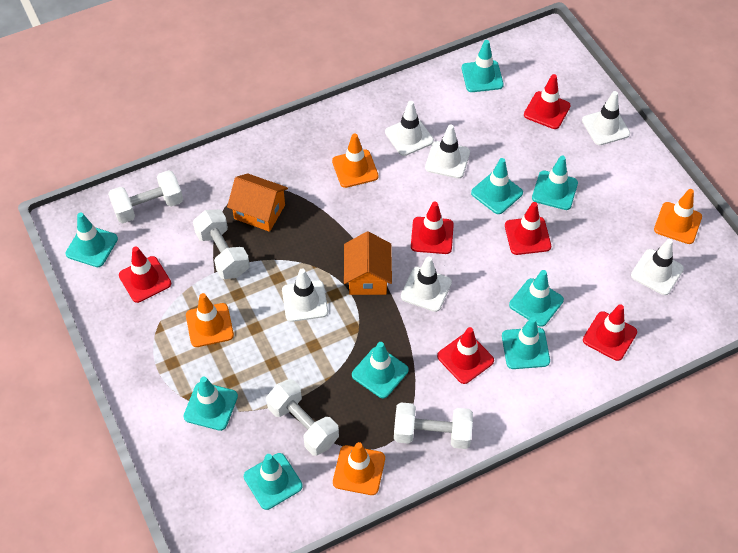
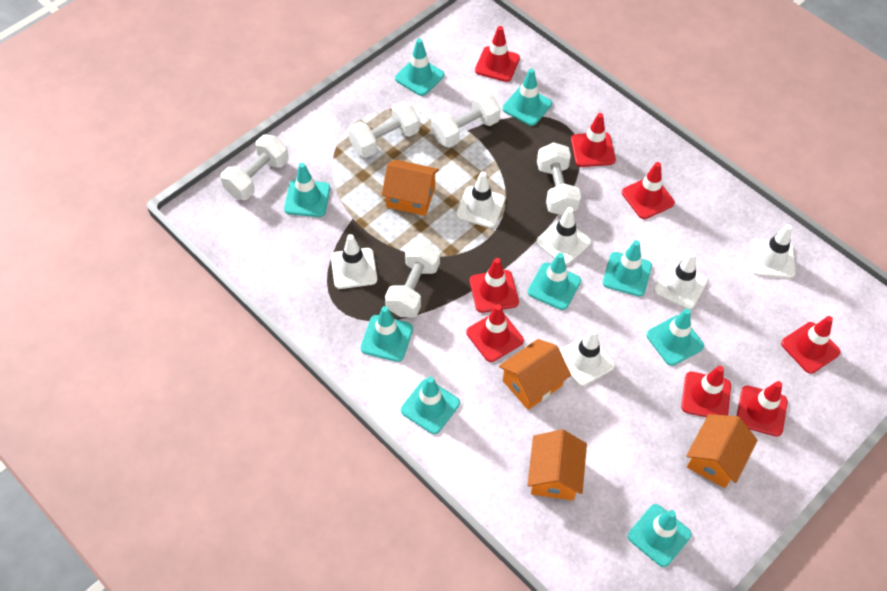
orange house: 2 -> 4
orange traffic cone: 4 -> 0
red traffic cone: 6 -> 8
white dumbbell: 4 -> 5

